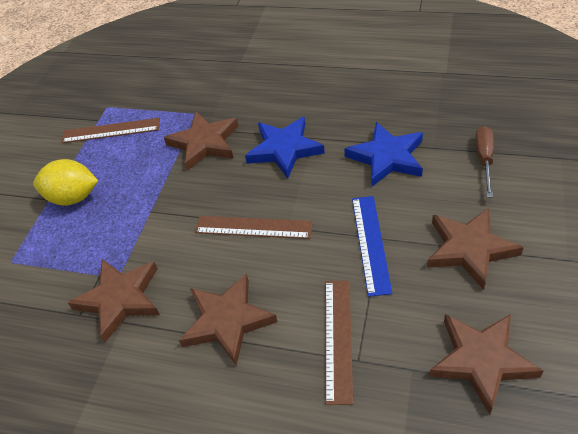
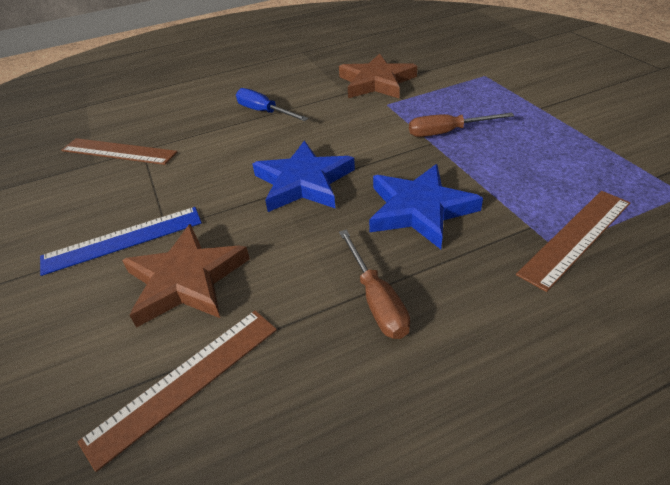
blue screwdriver: 0 -> 1
brown screwdriver: 1 -> 2
brown star: 5 -> 2
yellow lemon: 1 -> 0

